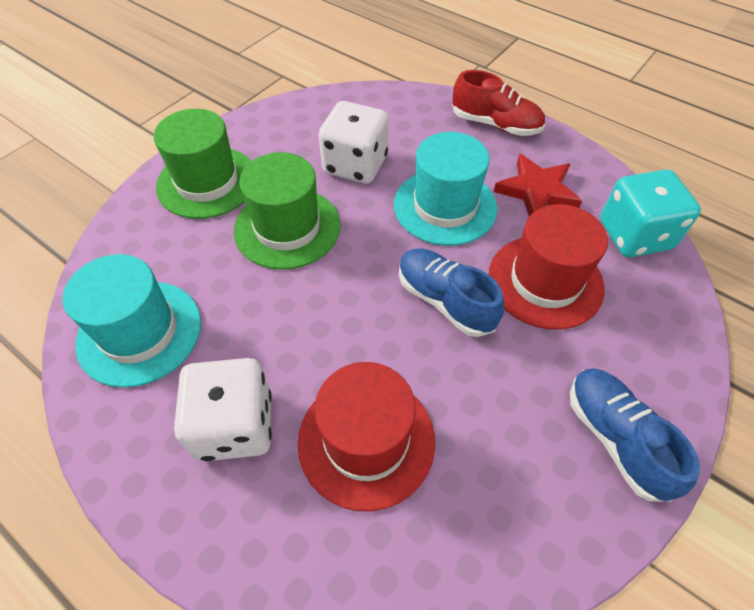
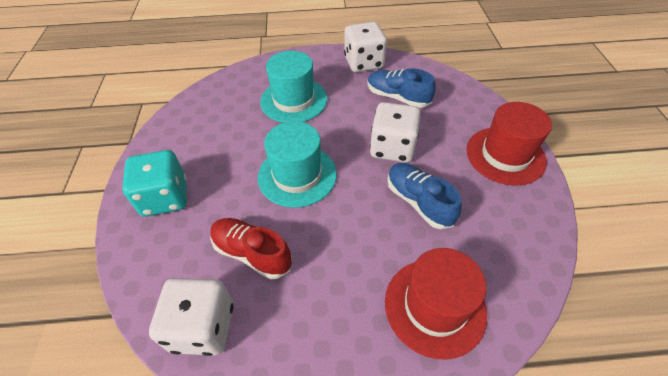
green hat: 2 -> 0
red star: 1 -> 0
white dice: 2 -> 3

